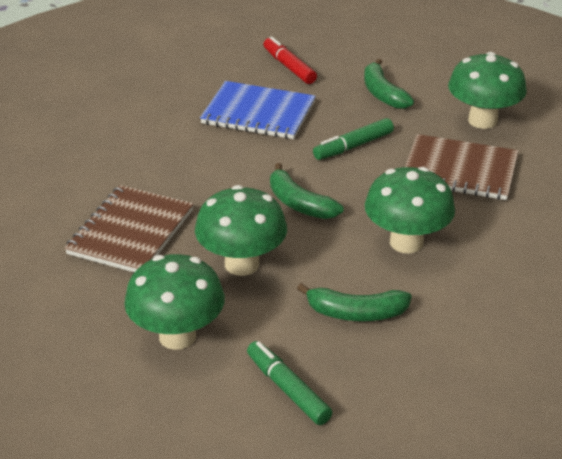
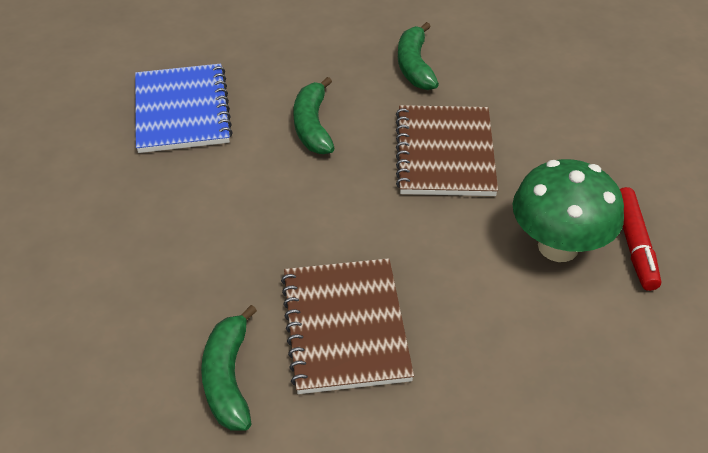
green marker: 2 -> 0
green mushroom: 4 -> 1

